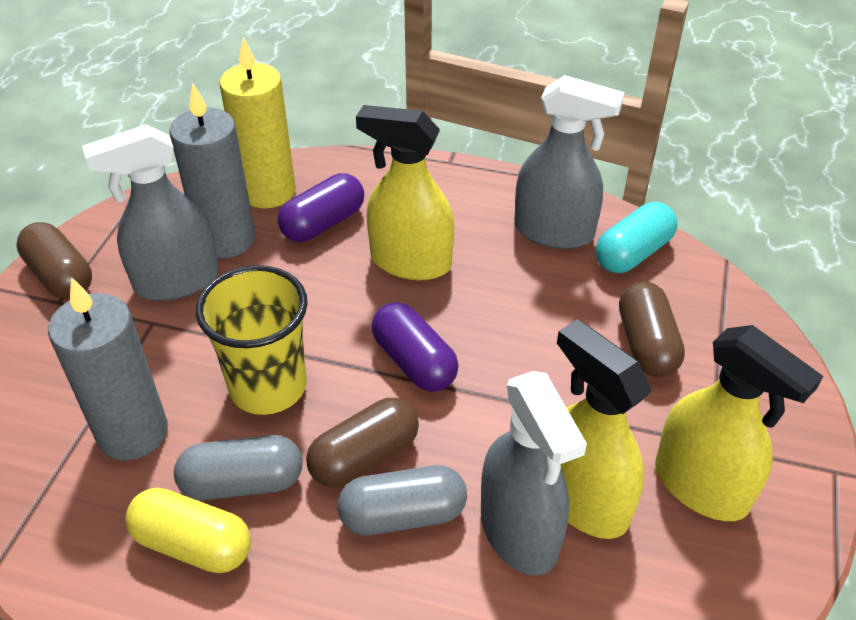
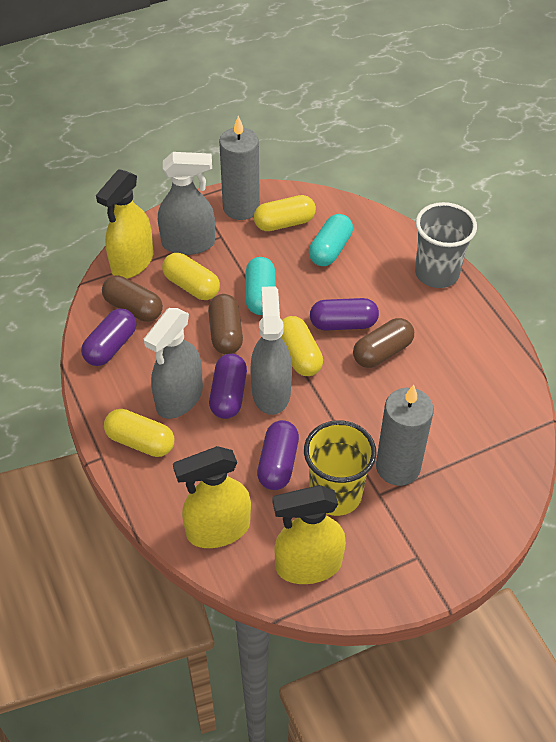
grey capsule: 2 -> 0
grey cup: 0 -> 1
purple capsule: 2 -> 4
turquoise capsule: 1 -> 2
yellow candle: 1 -> 0
yellow capsule: 1 -> 4

